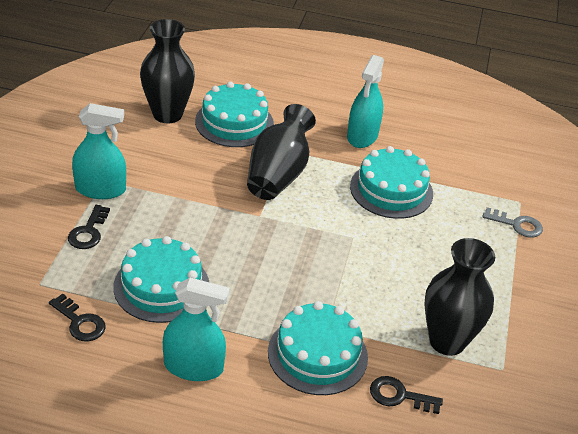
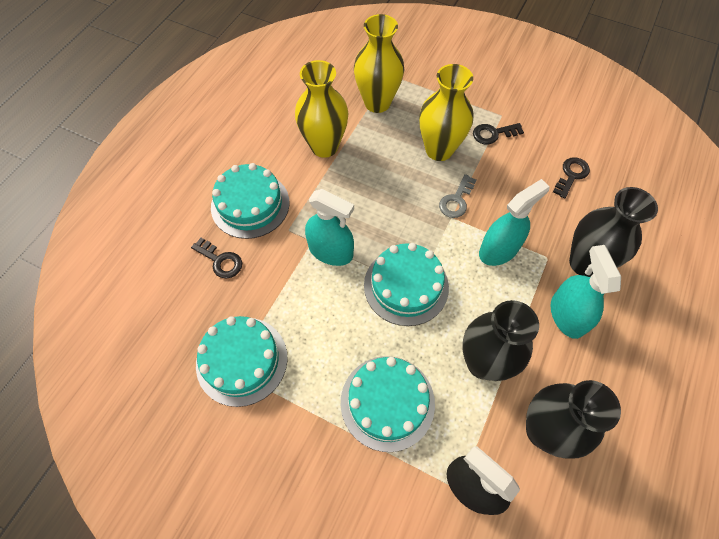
black spray bottle: 0 -> 1
yellow vase: 0 -> 3

